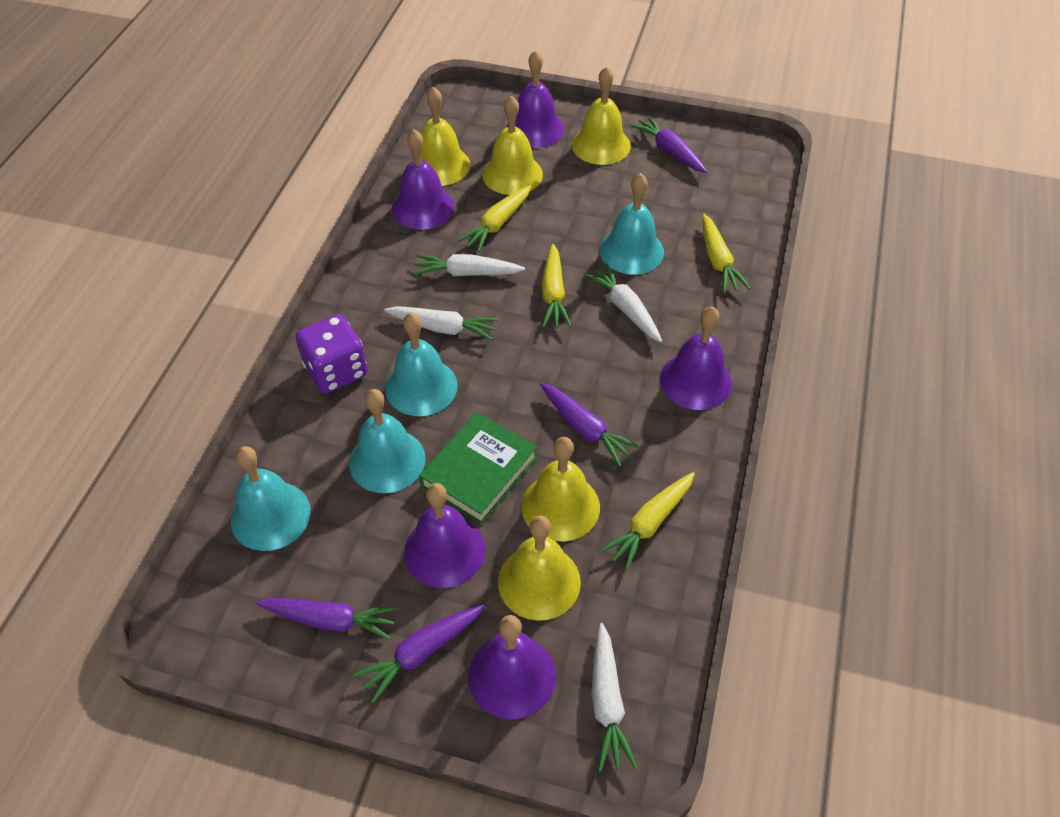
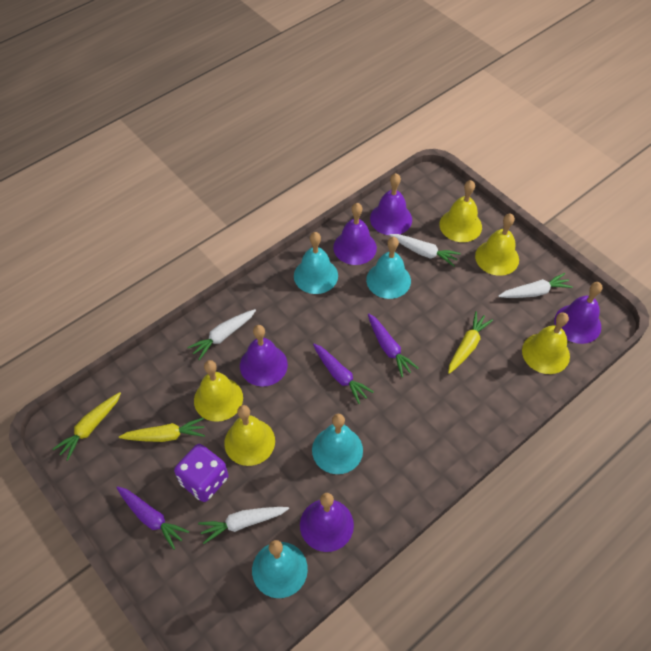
green book: 1 -> 0
purple carrot: 4 -> 3
yellow carrot: 4 -> 3

